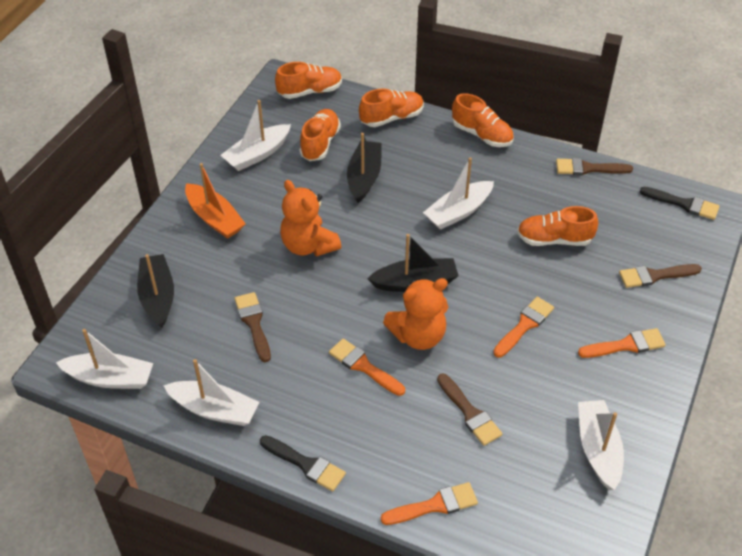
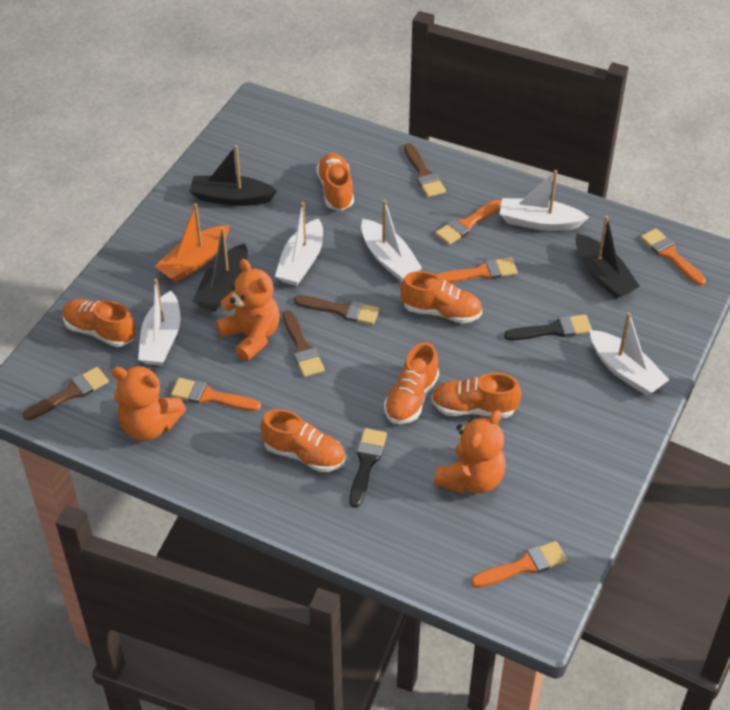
orange brush: 4 -> 5
orange shoe: 5 -> 6
orange teddy bear: 2 -> 3

